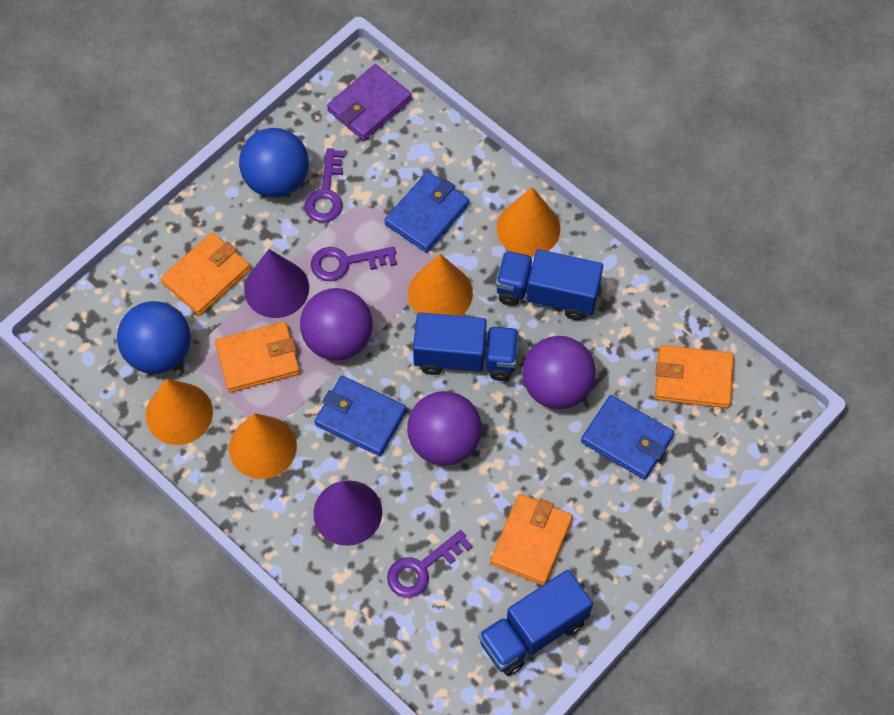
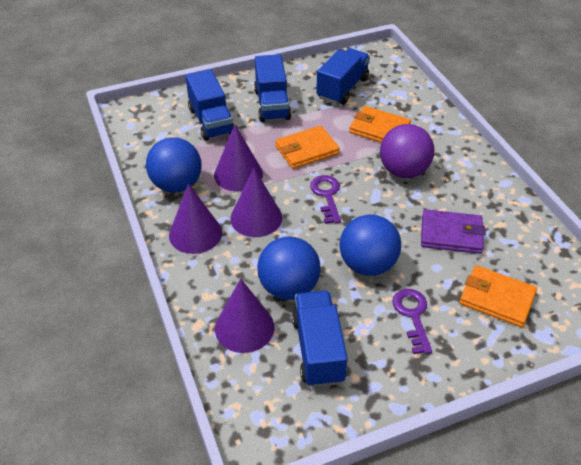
blue ball: 2 -> 3
blue truck: 3 -> 4
blue wallet: 3 -> 0
orange cone: 4 -> 0
orange wallet: 4 -> 3
purple ball: 3 -> 1
purple cone: 2 -> 4
purple key: 3 -> 2

